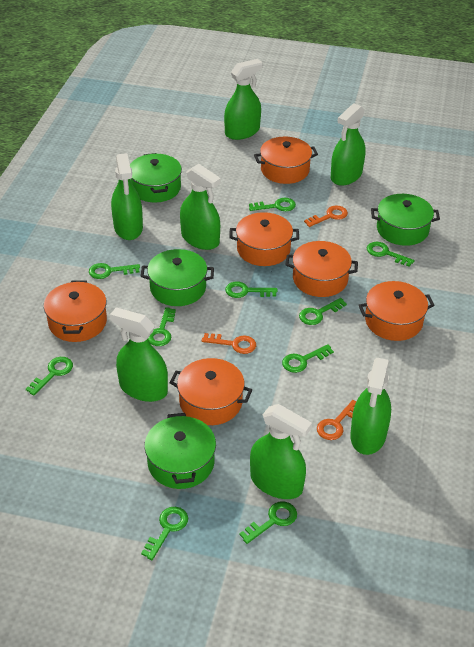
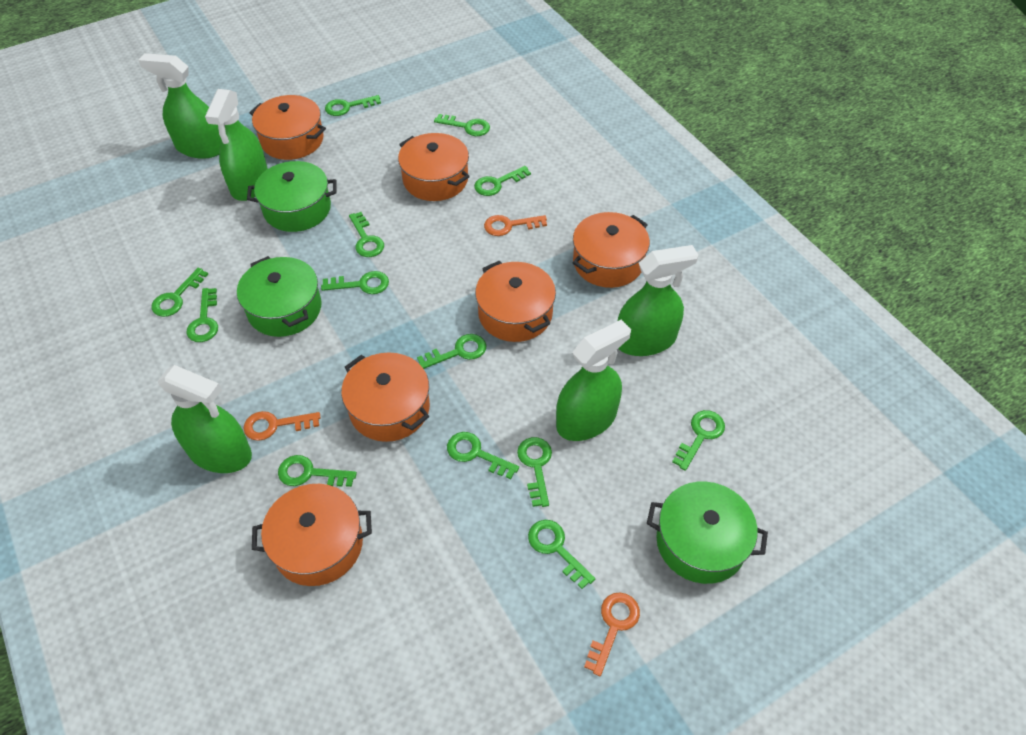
green key: 10 -> 13
green pot: 4 -> 3
green spray bottle: 7 -> 5

